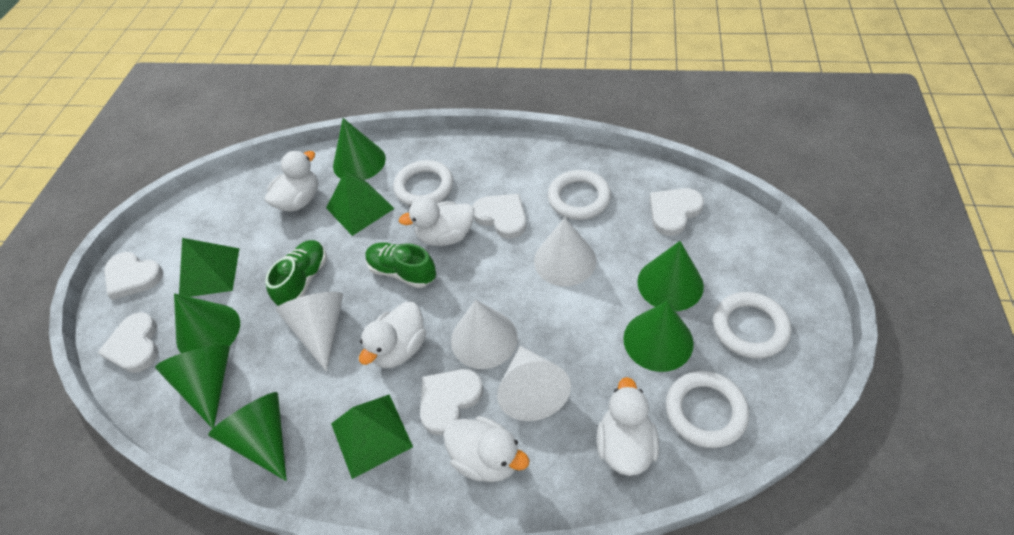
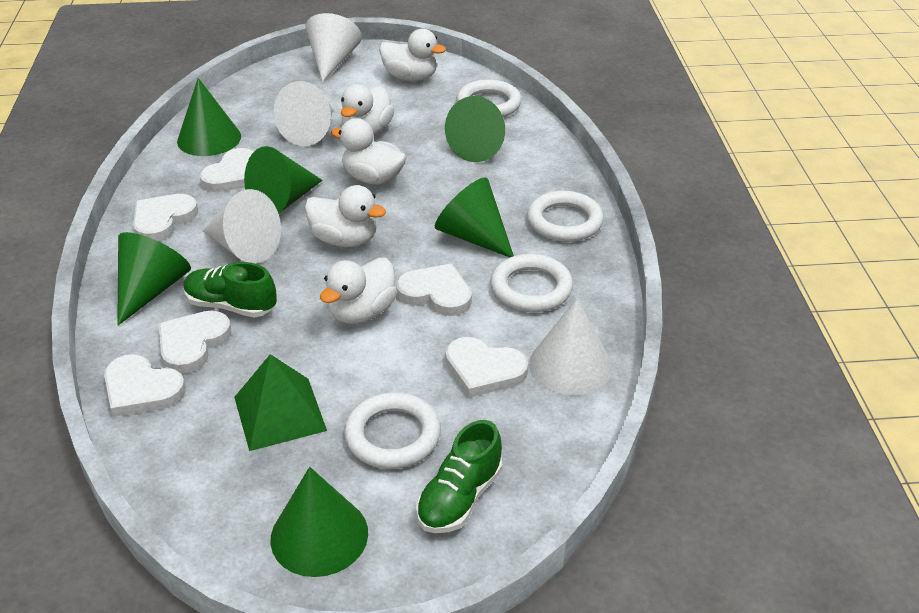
green pyramid: 3 -> 1
white heart: 5 -> 6

